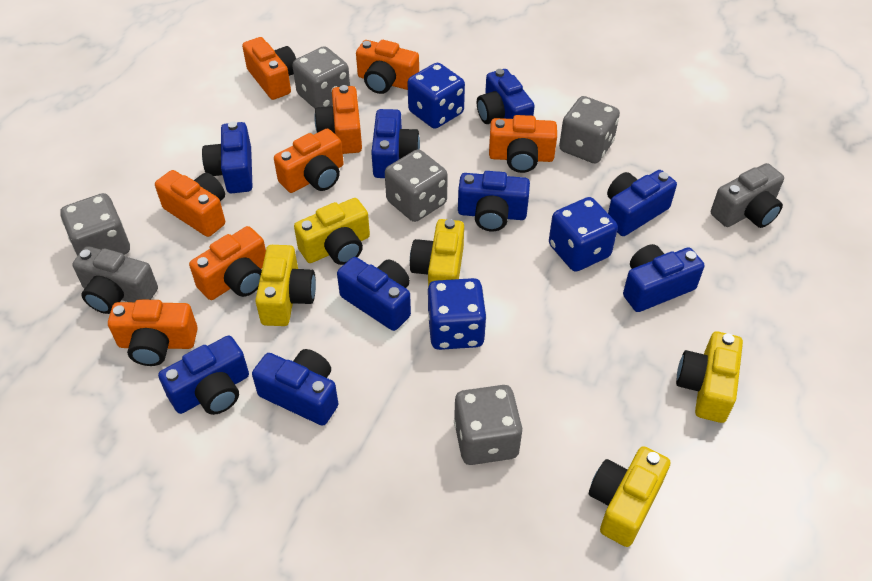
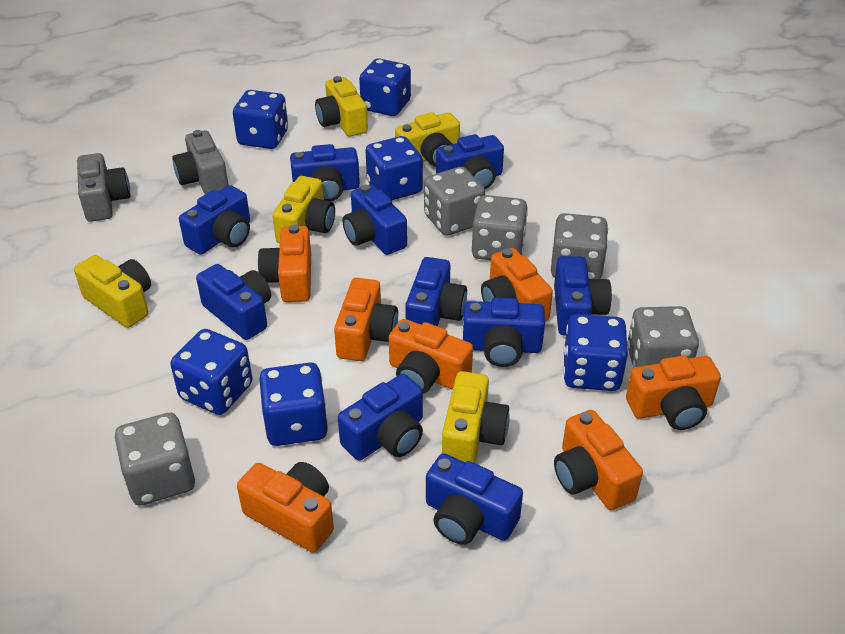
blue camera: 9 -> 10
blue dice: 3 -> 6
orange camera: 8 -> 7

